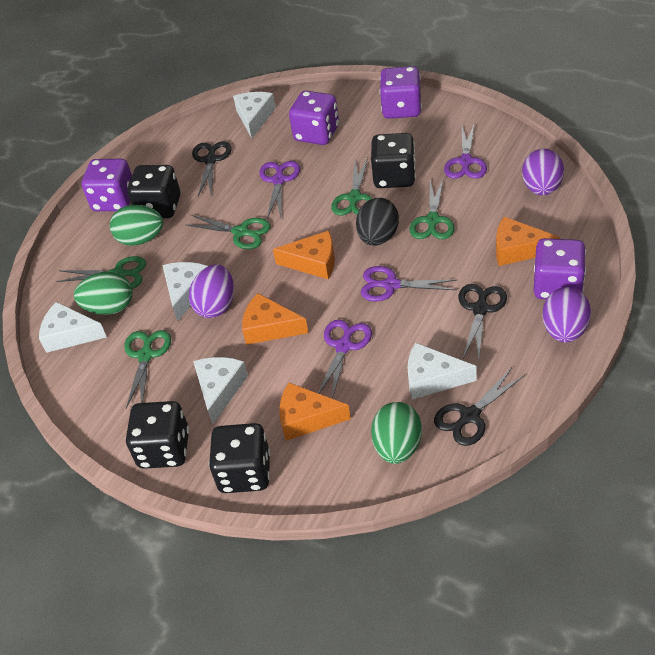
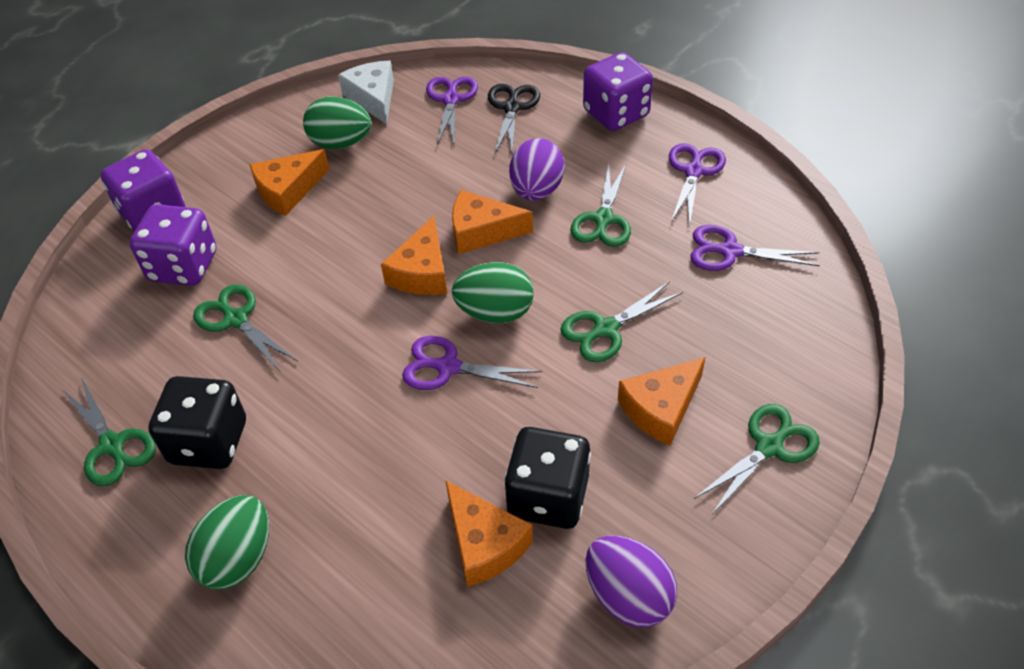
black dice: 4 -> 2
black egg: 1 -> 0
black scissors: 3 -> 1
orange cheese: 4 -> 5
purple dice: 4 -> 3
purple egg: 3 -> 2
white cheese: 5 -> 1

